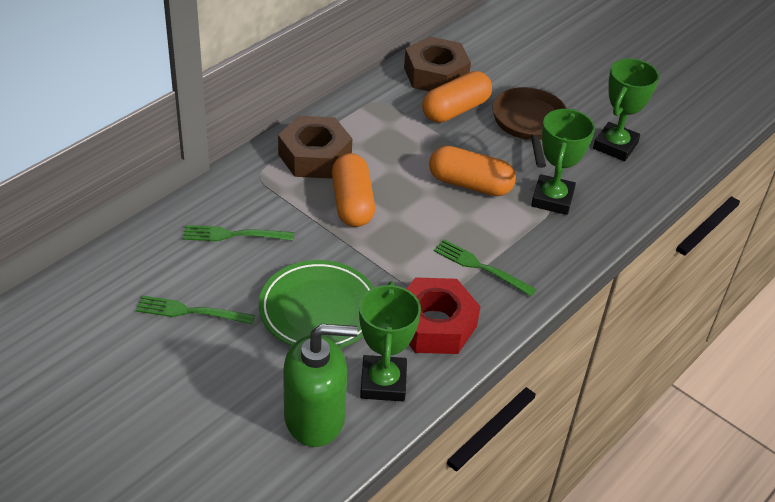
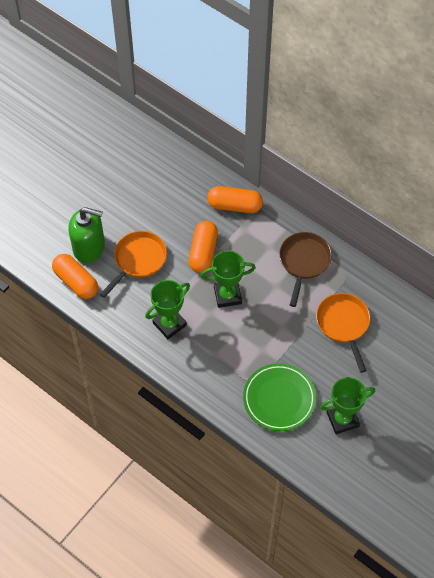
brown nut: 2 -> 0
green fork: 3 -> 0
orange pan: 0 -> 2
red nut: 1 -> 0

